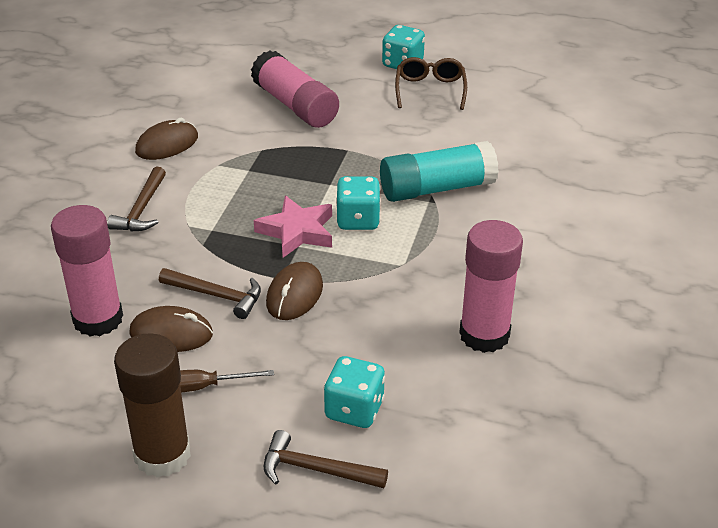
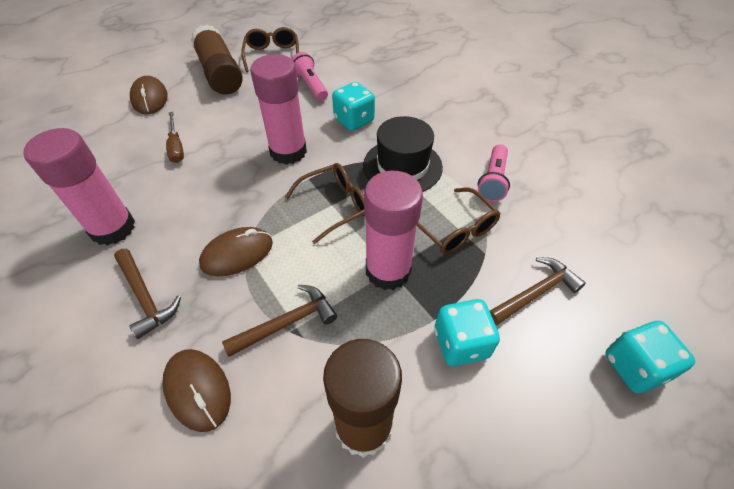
black hat: 0 -> 1
brown glasses: 1 -> 3
brown glue stick: 1 -> 2
pink flashlight: 0 -> 2
pink star: 1 -> 0
turquoise glue stick: 1 -> 0

